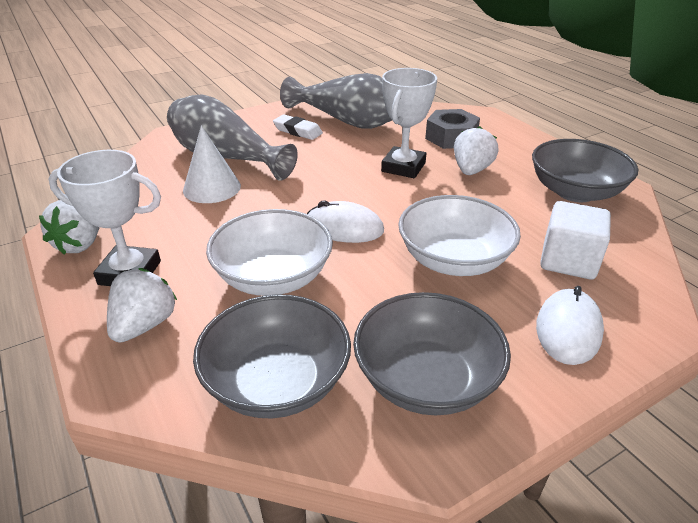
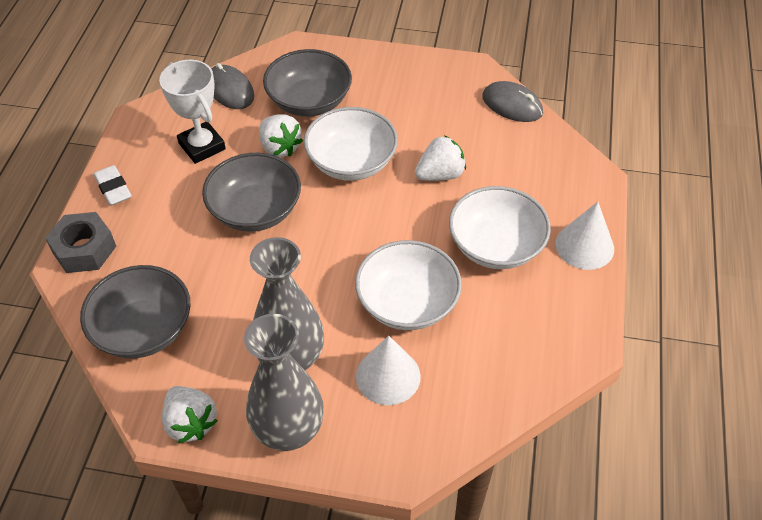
grey mouse: 0 -> 2
white bowl: 2 -> 3
white cone: 1 -> 2
white cube: 1 -> 0
white mouse: 2 -> 0
white trophy: 2 -> 1

